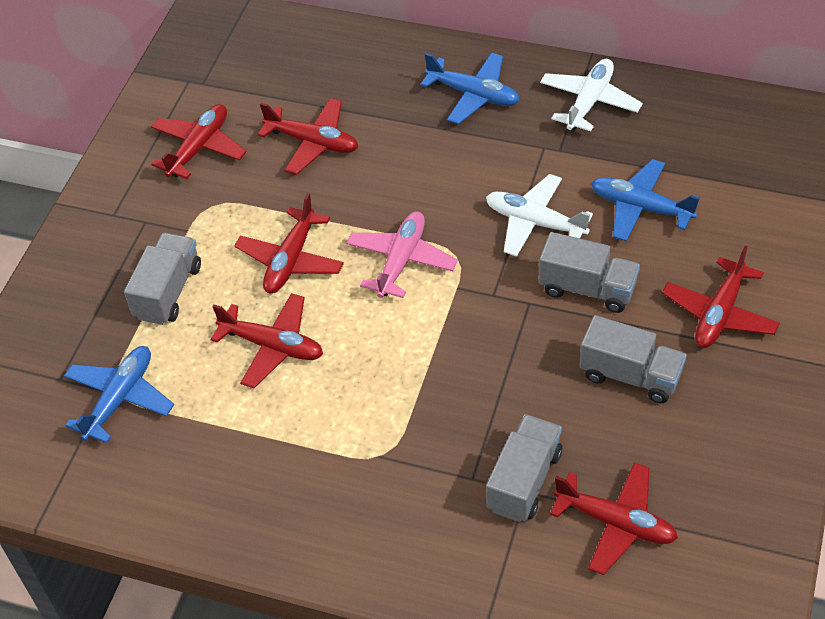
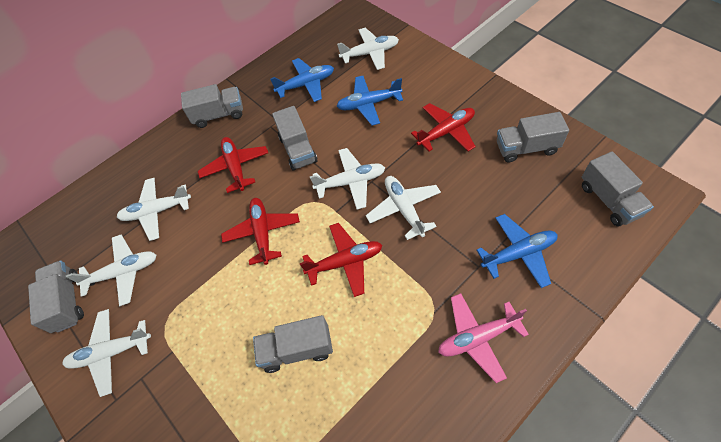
grey truck: 4 -> 6
red plane: 6 -> 4
white plane: 2 -> 6

